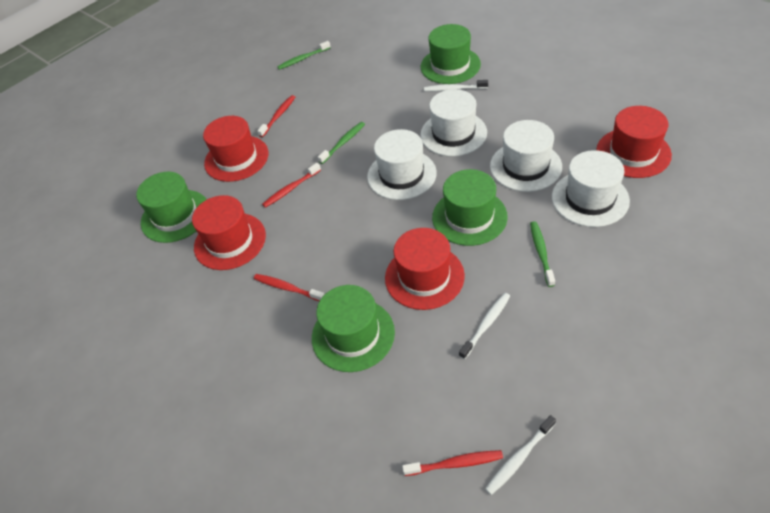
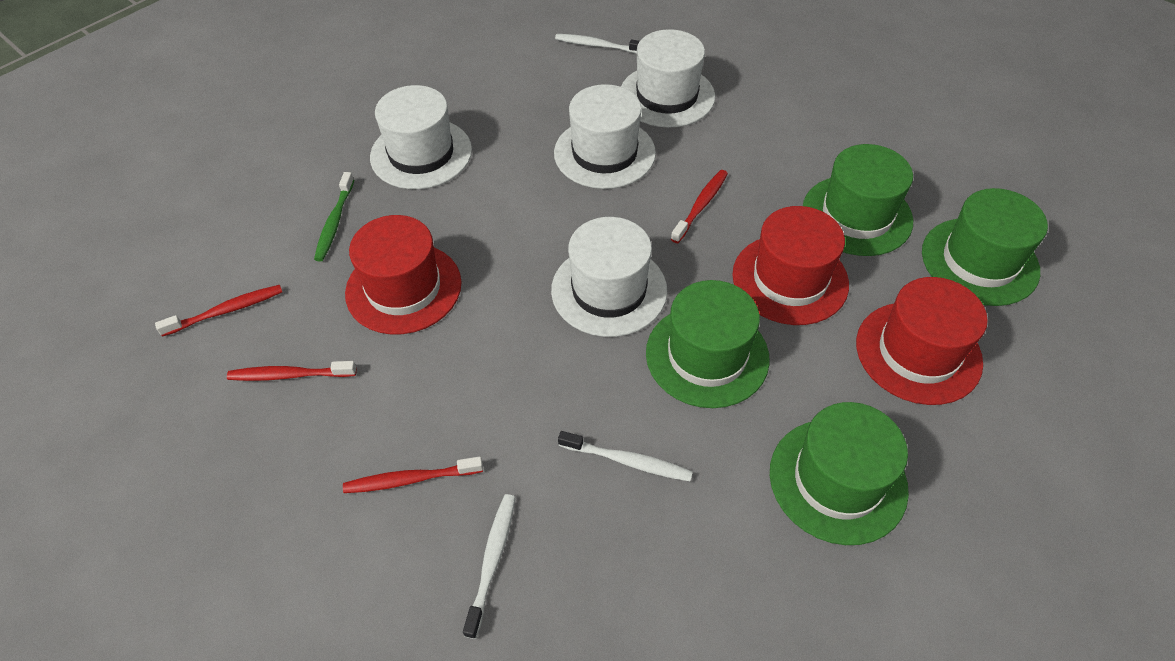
green toothbrush: 3 -> 1
red hat: 4 -> 3

